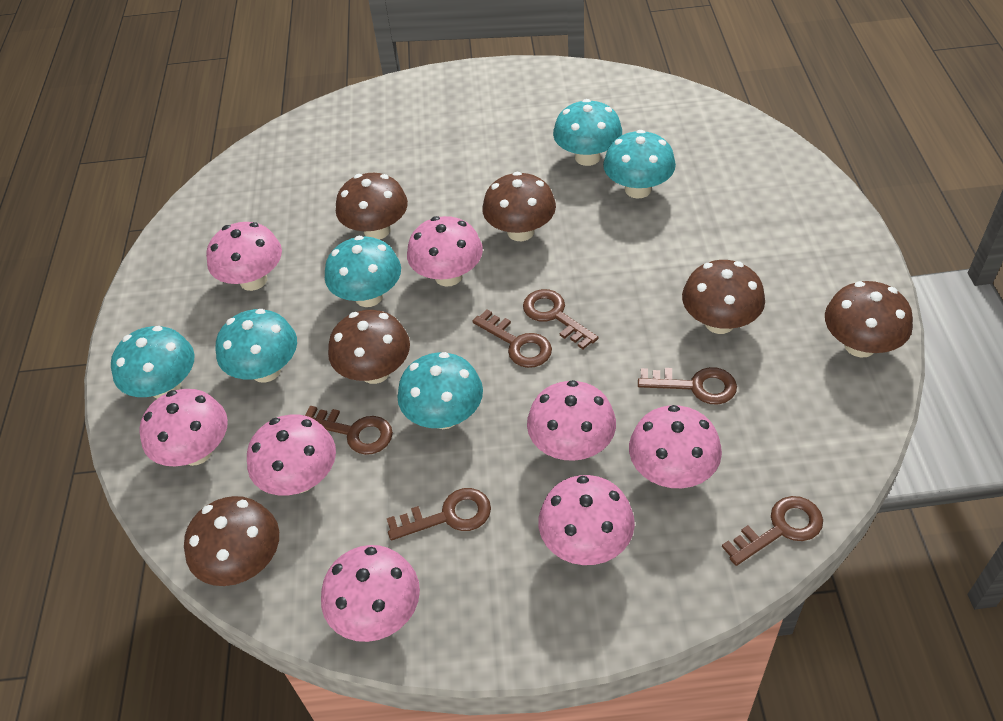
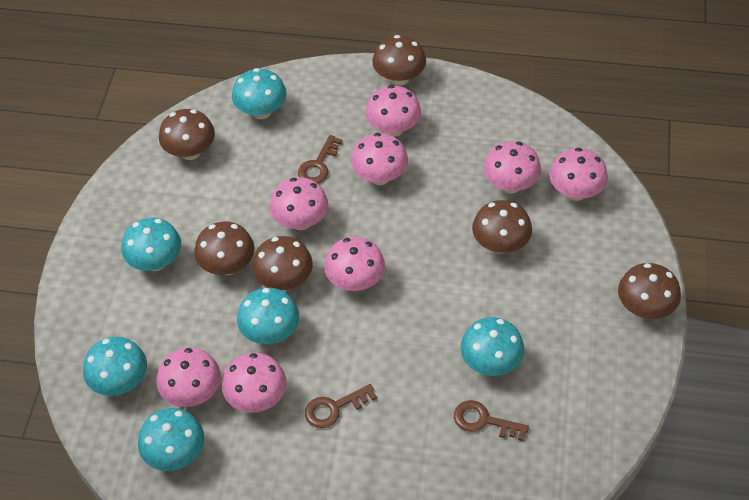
brown key: 6 -> 3

